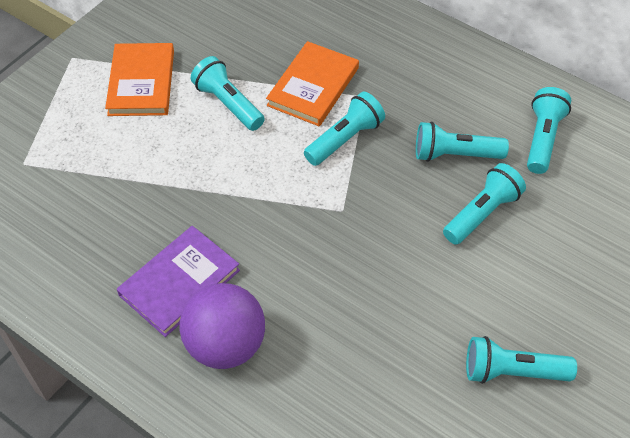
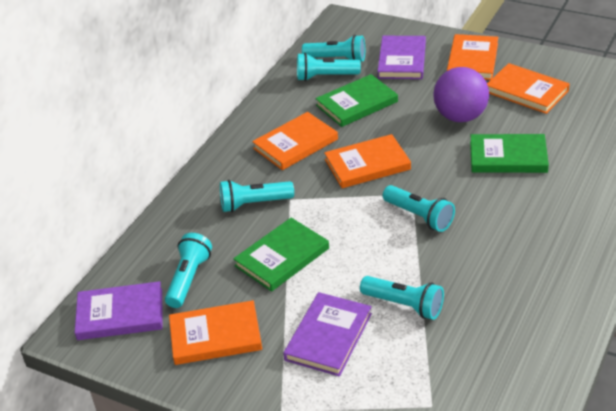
green book: 0 -> 3
orange book: 2 -> 5
purple book: 1 -> 3

